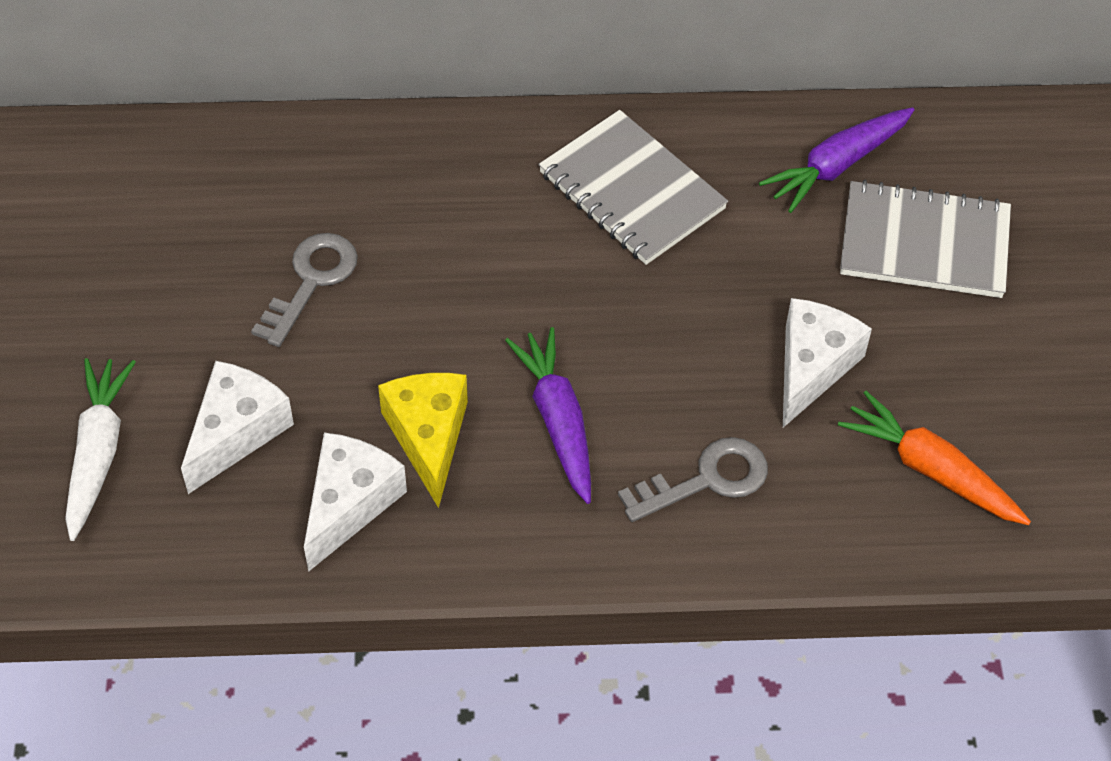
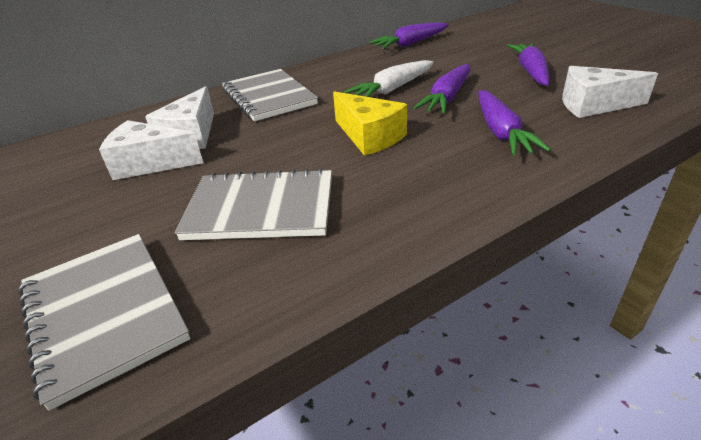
grey key: 2 -> 0
grey notebook: 2 -> 3
orange carrot: 1 -> 0
purple carrot: 2 -> 4

